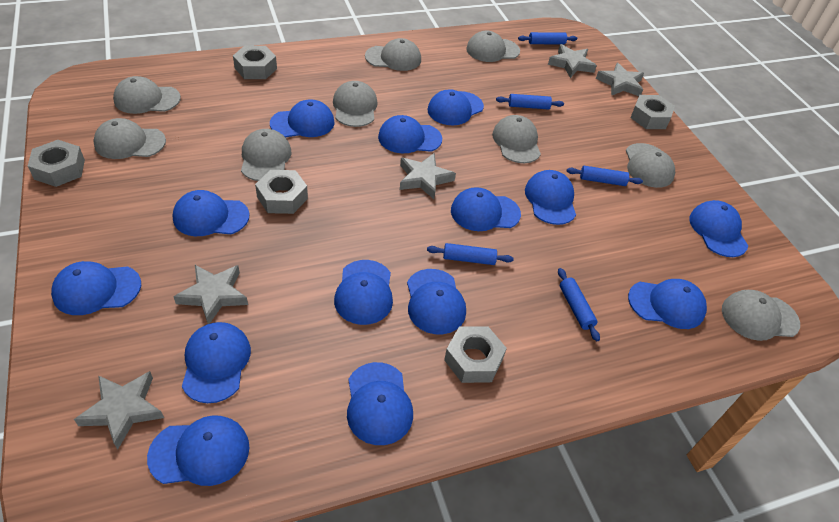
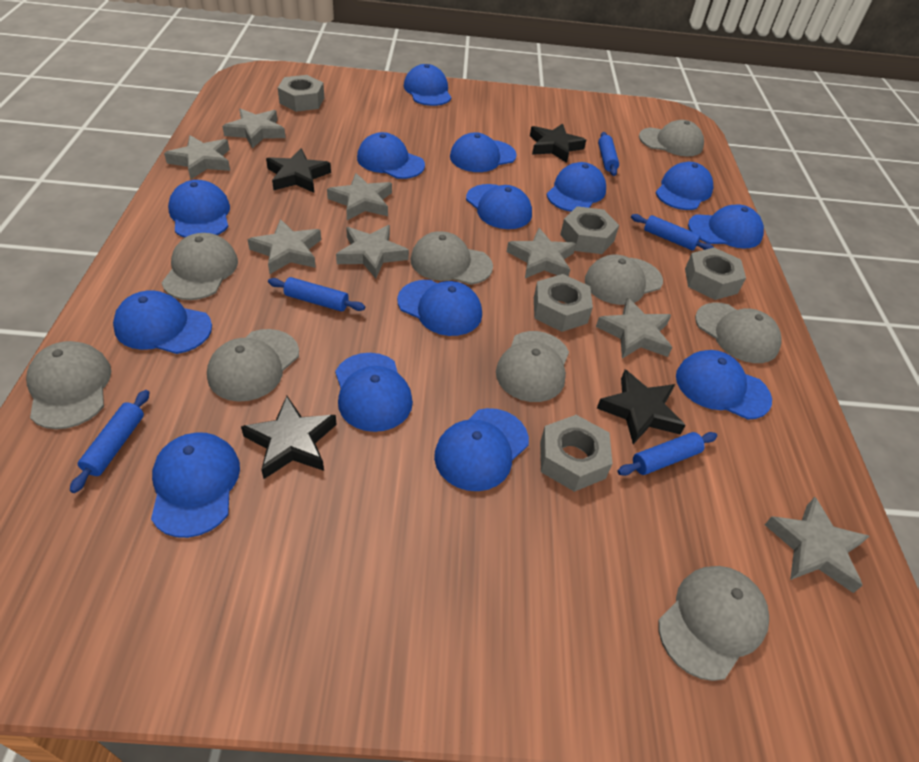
black star: 0 -> 4
grey star: 5 -> 8

